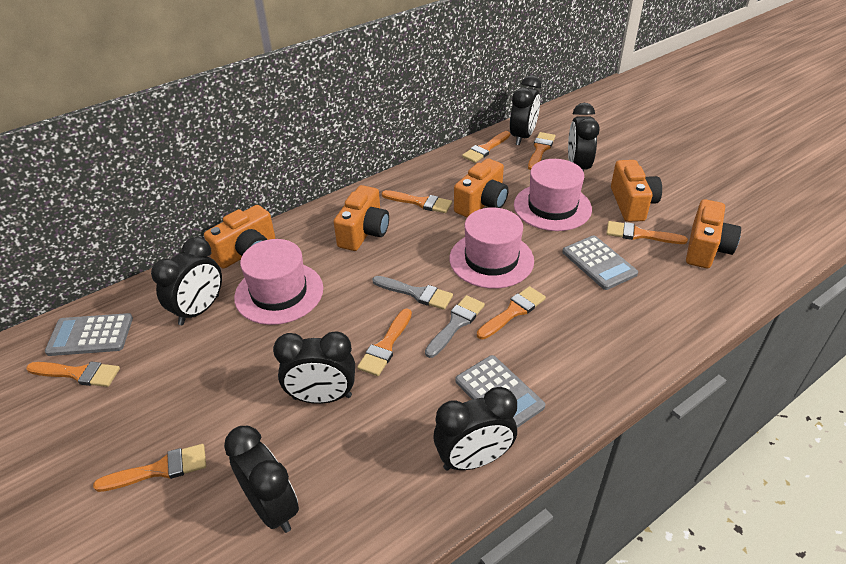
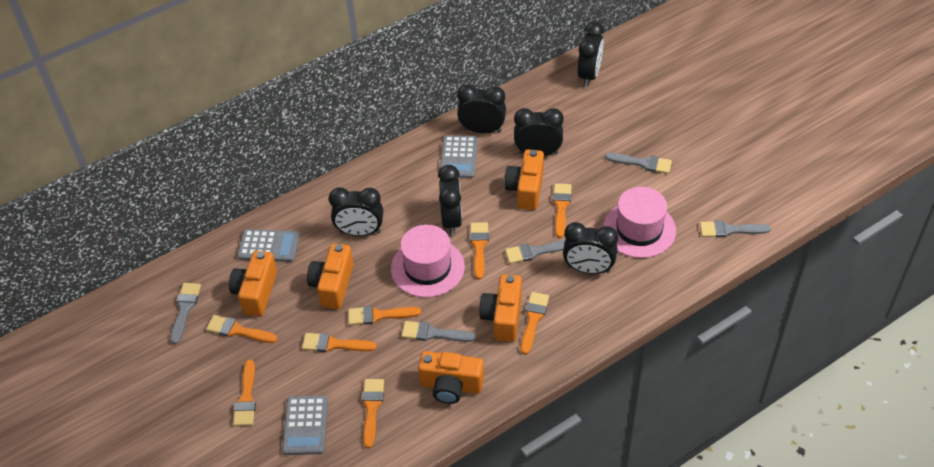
grey brush: 2 -> 5
pink hat: 3 -> 2

